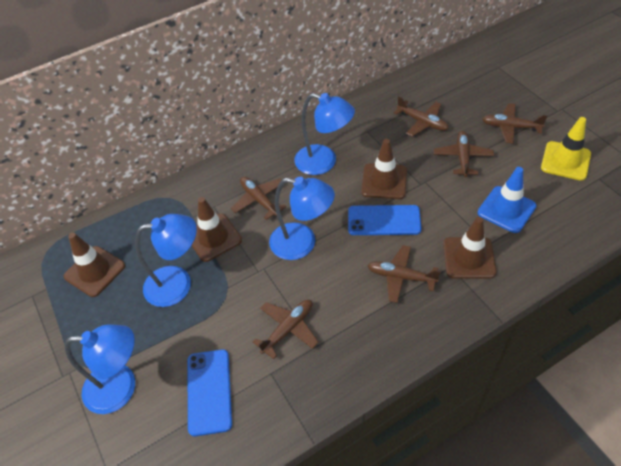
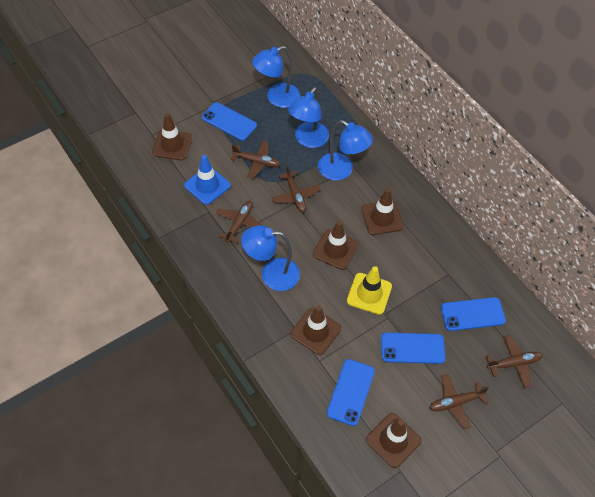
blue phone: 2 -> 4
brown plane: 6 -> 5
brown traffic cone: 4 -> 5

